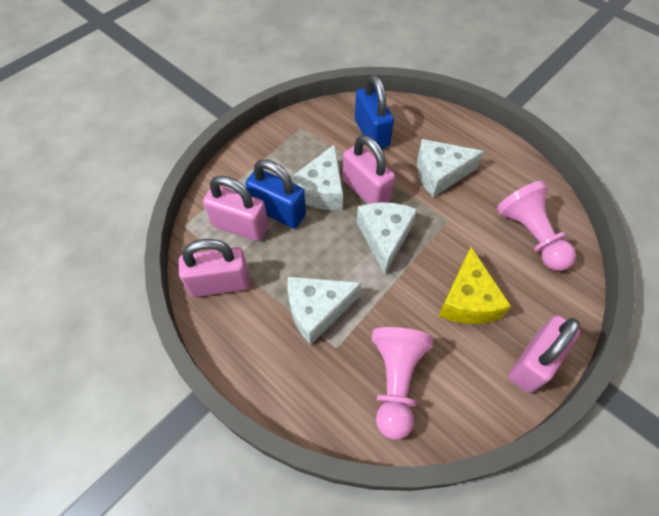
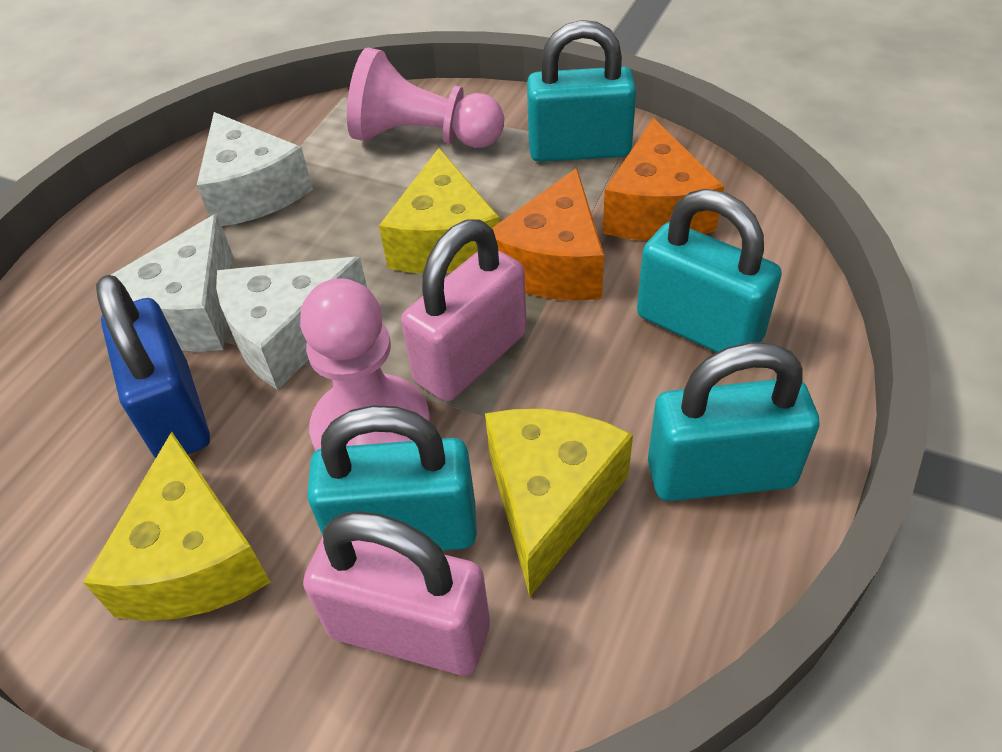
blue padlock: 2 -> 1
orange cheese: 0 -> 2
pink padlock: 4 -> 2
turquoise padlock: 0 -> 4
white cheese: 4 -> 3
yellow cheese: 1 -> 3

